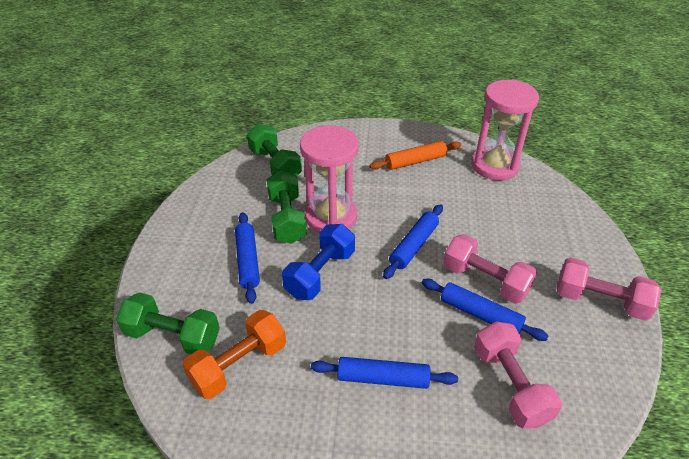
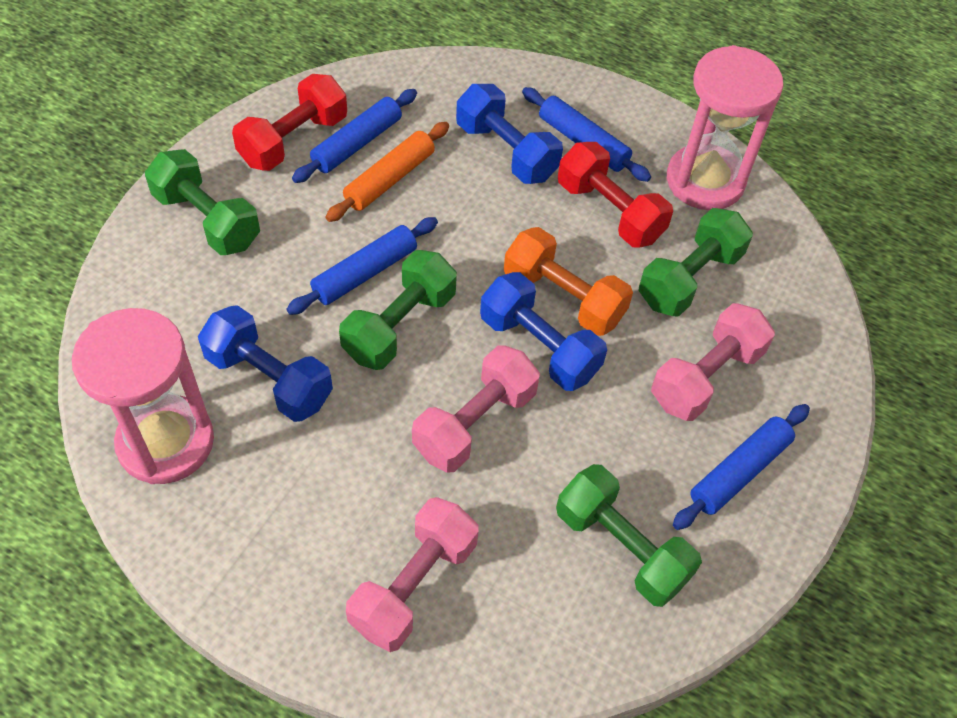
blue dumbbell: 1 -> 3
green dumbbell: 3 -> 4
red dumbbell: 0 -> 2

